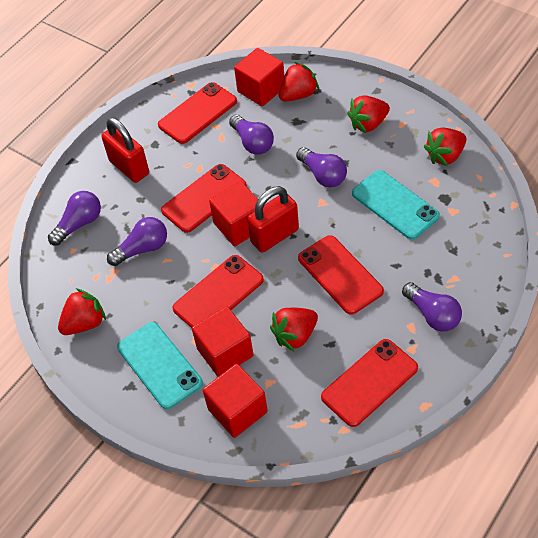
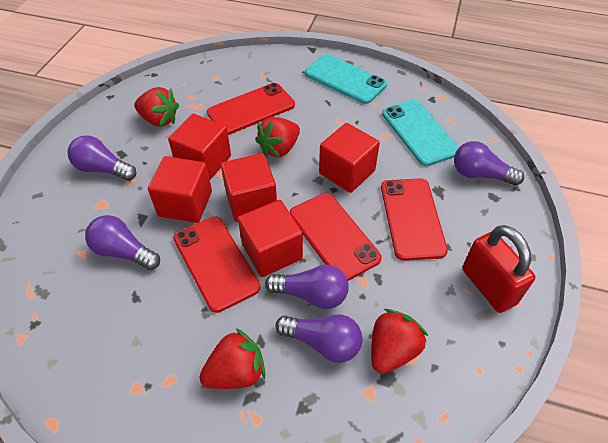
red cube: 4 -> 5
red padlock: 2 -> 1
red phone: 5 -> 4
red strawberry: 5 -> 4

